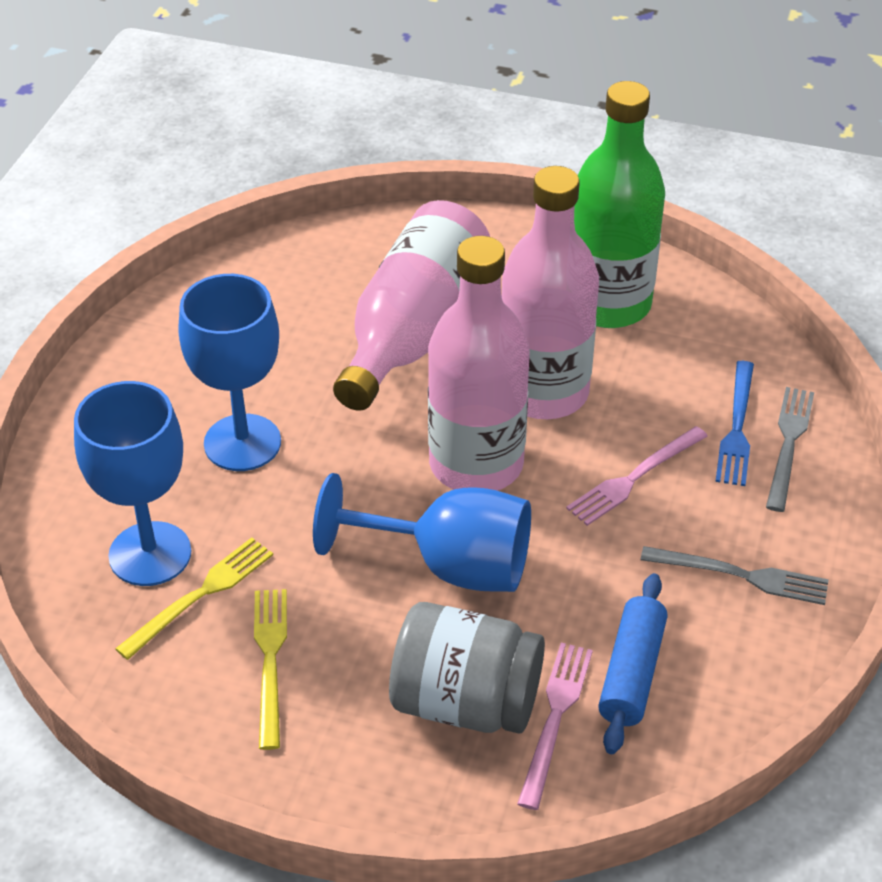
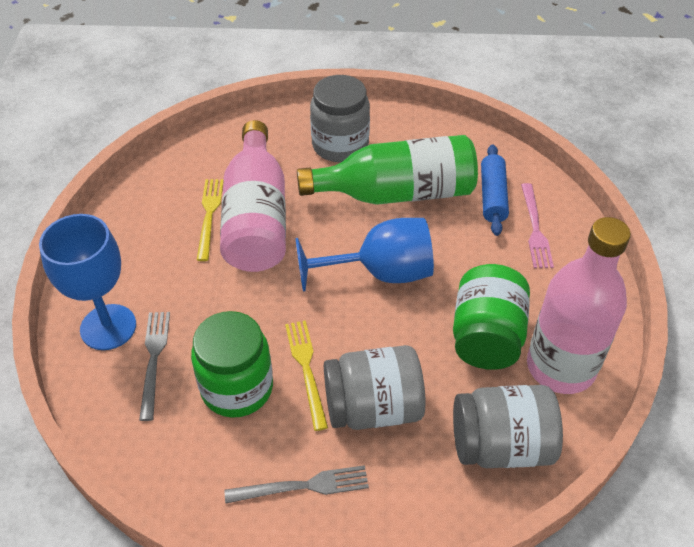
blue fork: 1 -> 0
blue goblet: 3 -> 2
green jar: 0 -> 2
grey jar: 1 -> 3
pink bottle: 3 -> 2
pink fork: 2 -> 1

